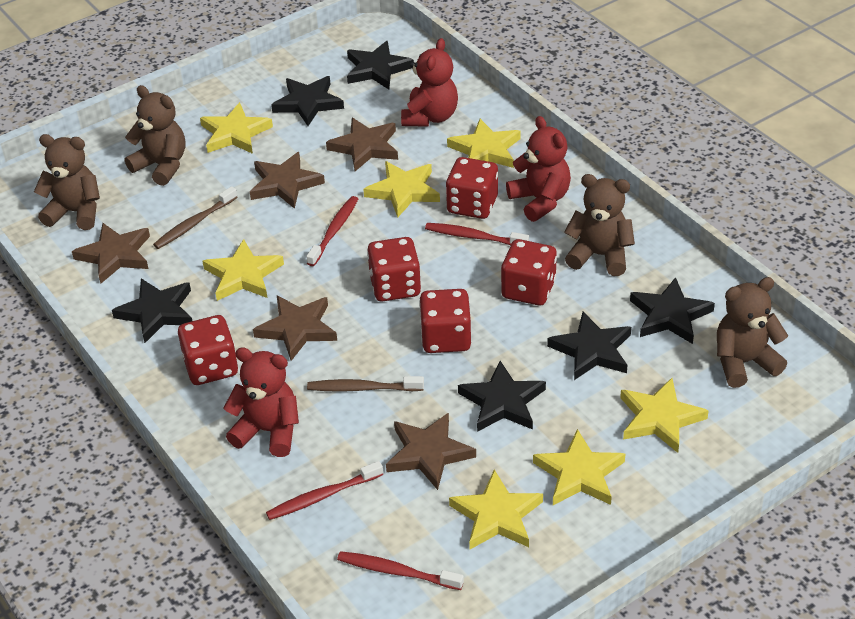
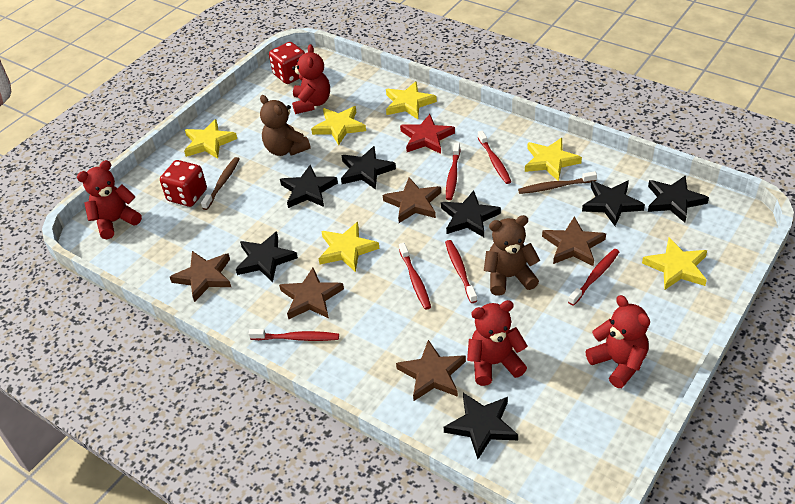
black star: 6 -> 7
brown teddy bear: 4 -> 2
red dice: 5 -> 2
red star: 0 -> 1
red teddy bear: 3 -> 4
red toothbrush: 4 -> 6
yellow star: 7 -> 6

